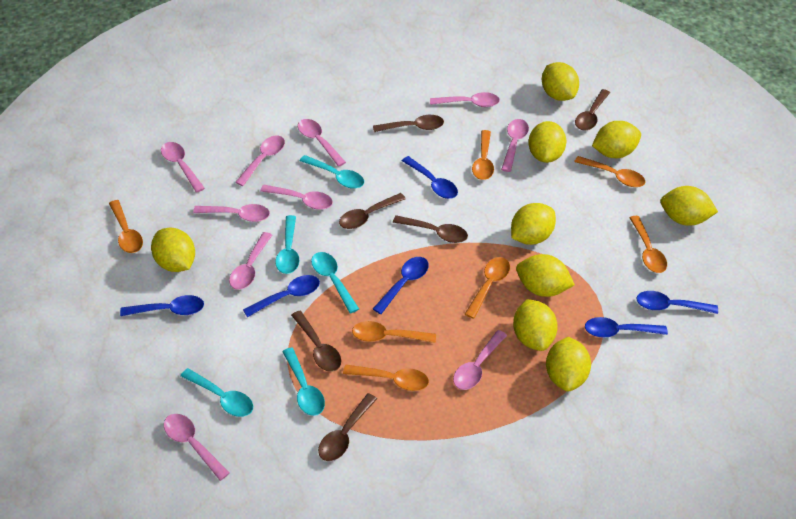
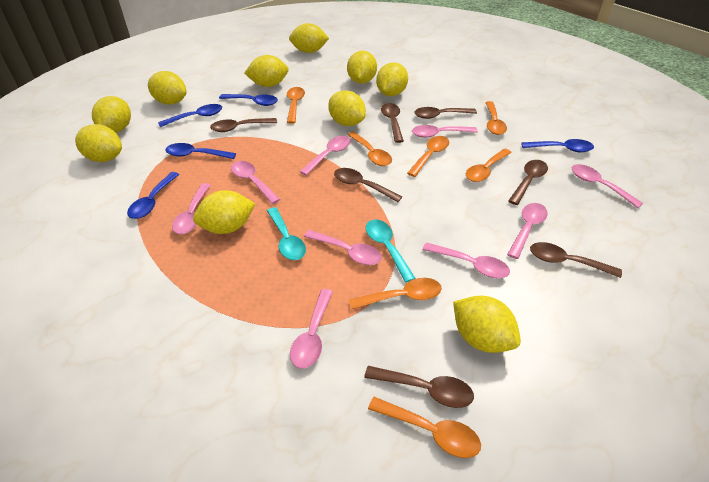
blue spoon: 6 -> 5
brown spoon: 6 -> 7
pink spoon: 10 -> 9
turquoise spoon: 5 -> 2
yellow lemon: 9 -> 10

